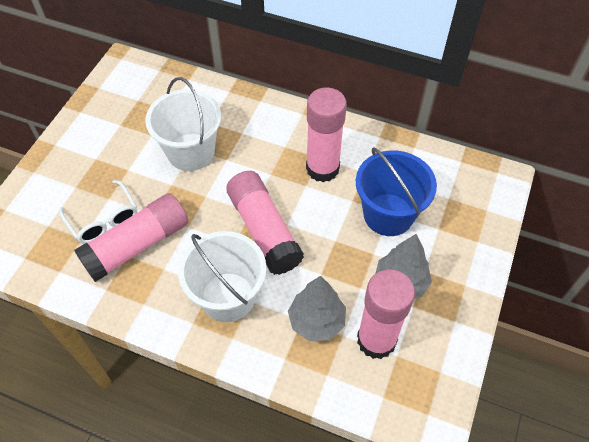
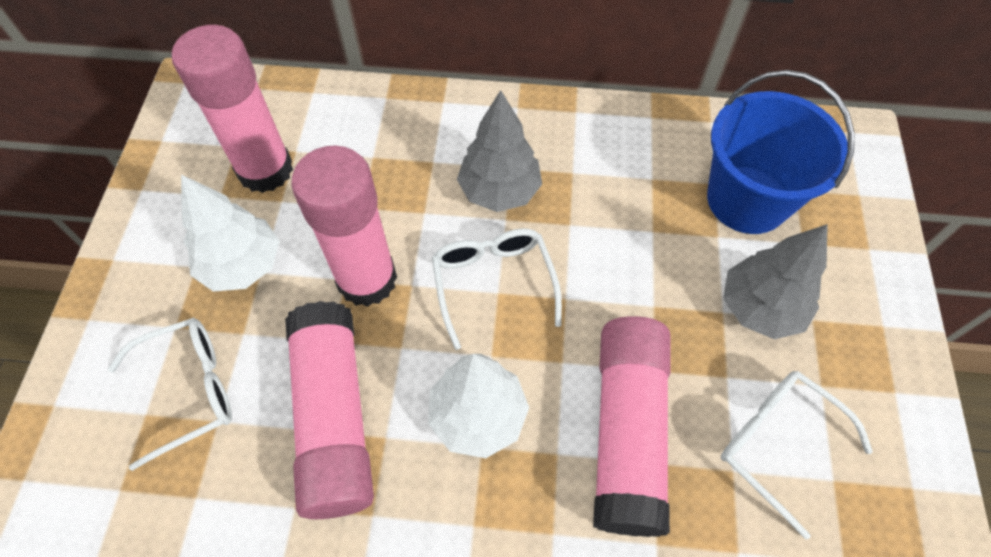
white bucket: 2 -> 0
white glasses: 1 -> 3
white tree: 0 -> 2

